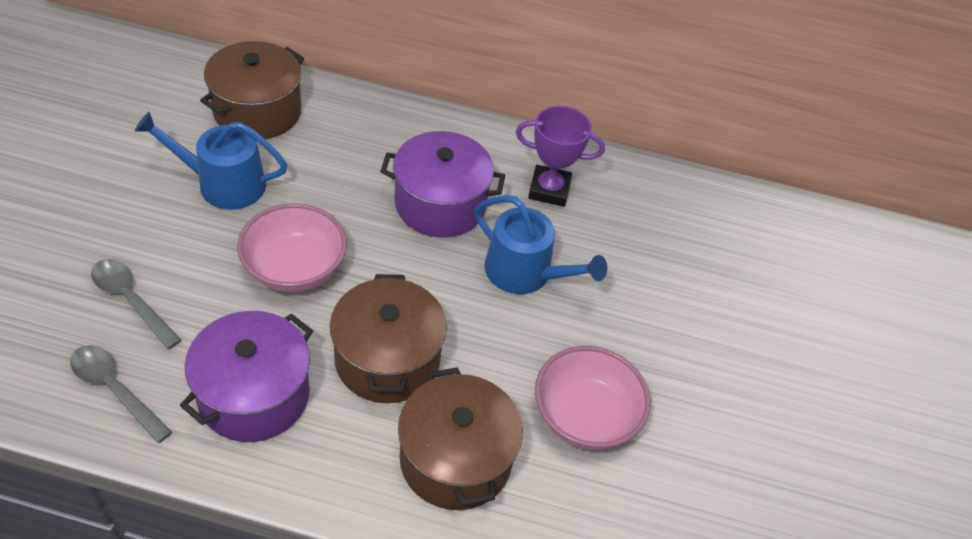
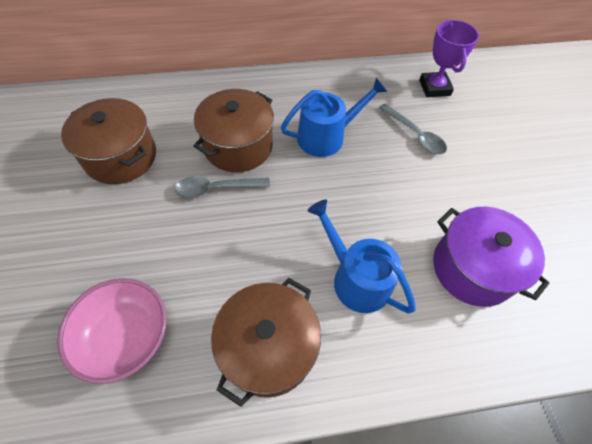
pink bowl: 2 -> 1
purple pot: 2 -> 1

